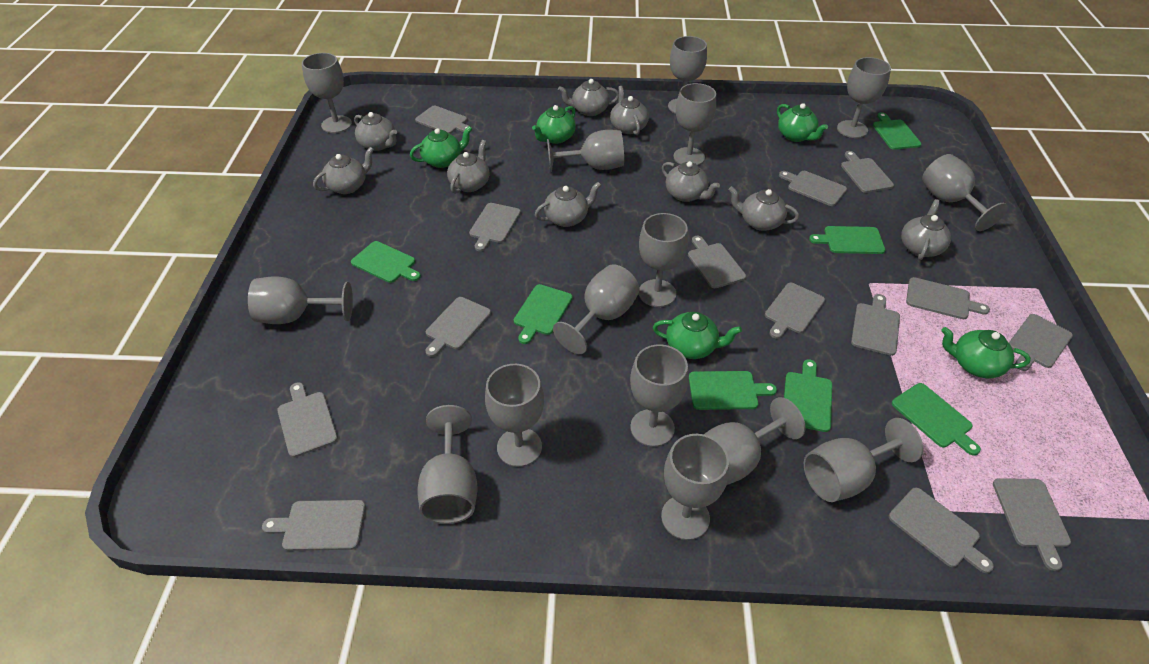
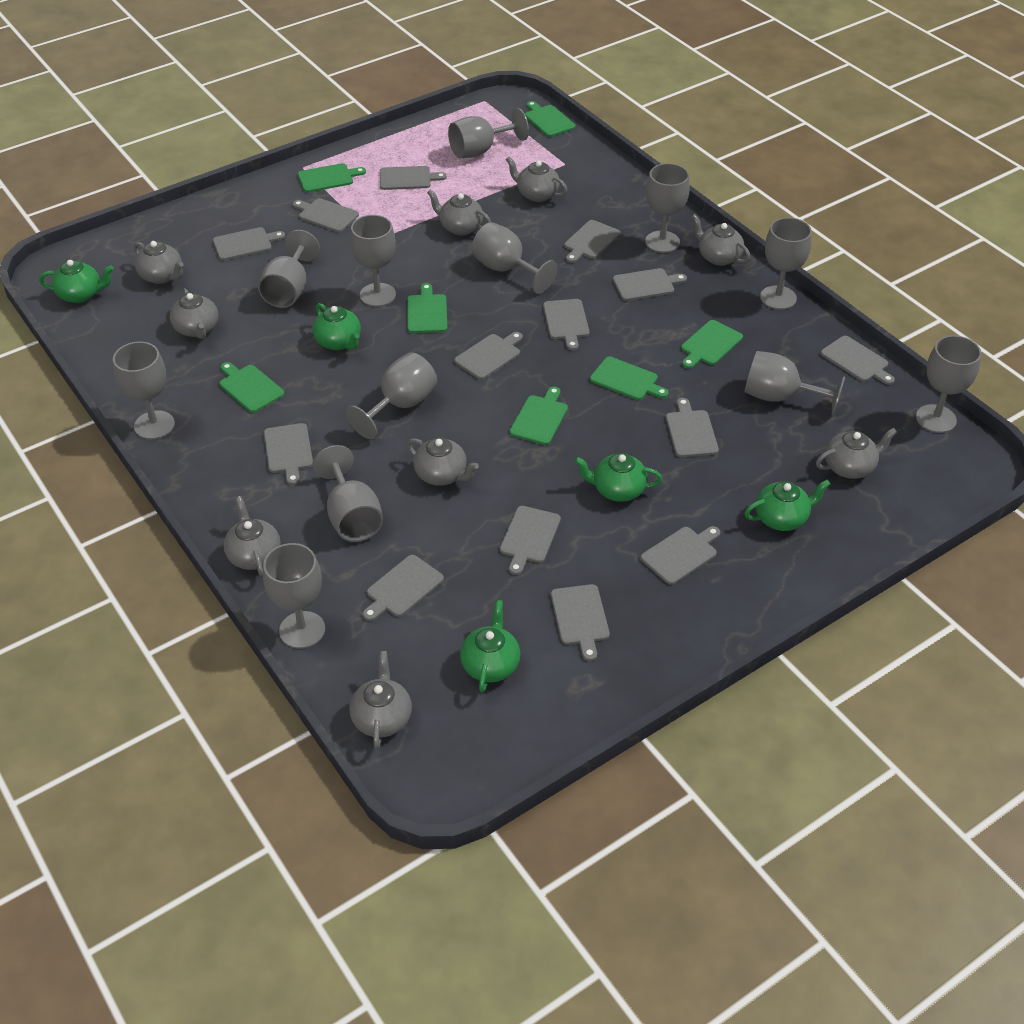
grey goblet: 15 -> 12

